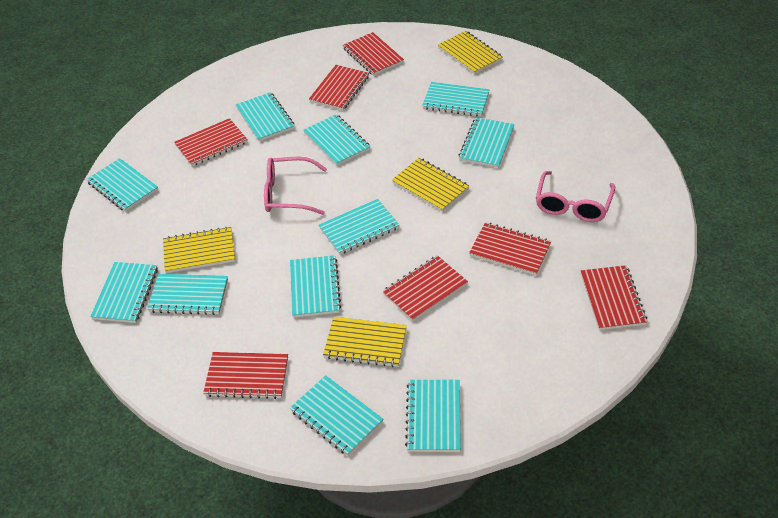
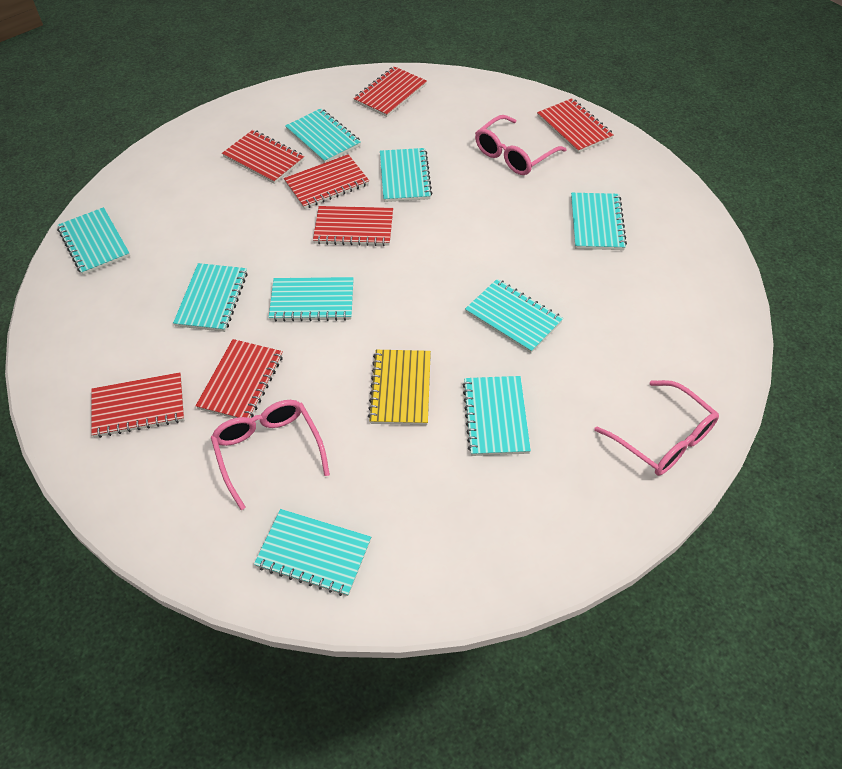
pink glasses: 2 -> 3
turquoise notebook: 11 -> 9
yellow notebook: 4 -> 1

